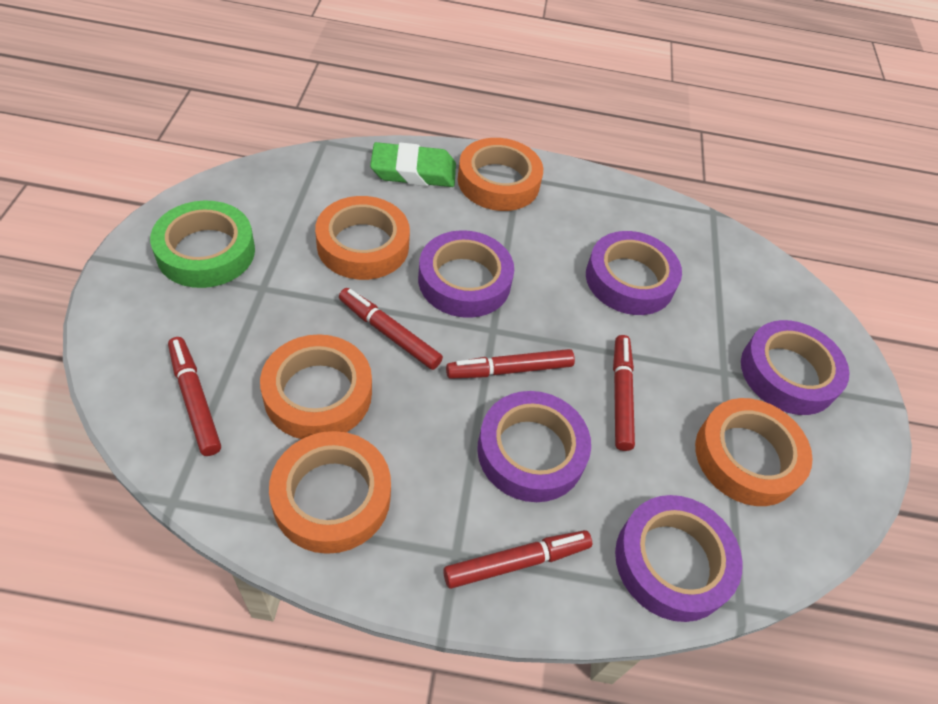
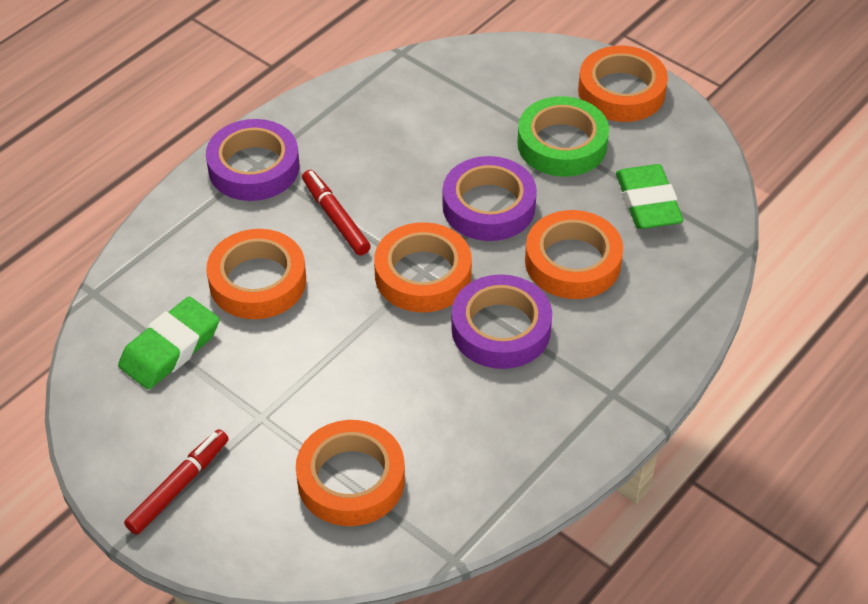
green eraser: 1 -> 2
purple tape: 5 -> 3
red marker: 5 -> 2

